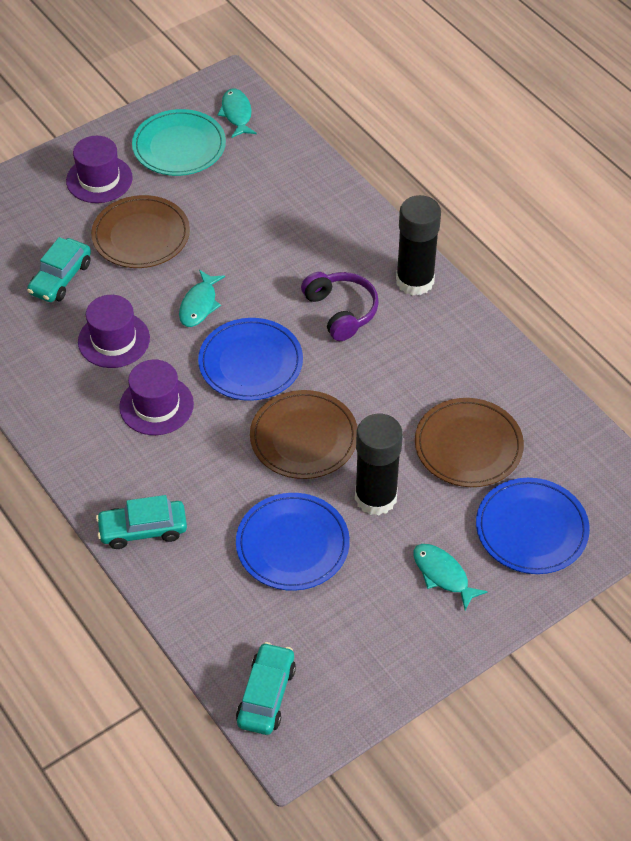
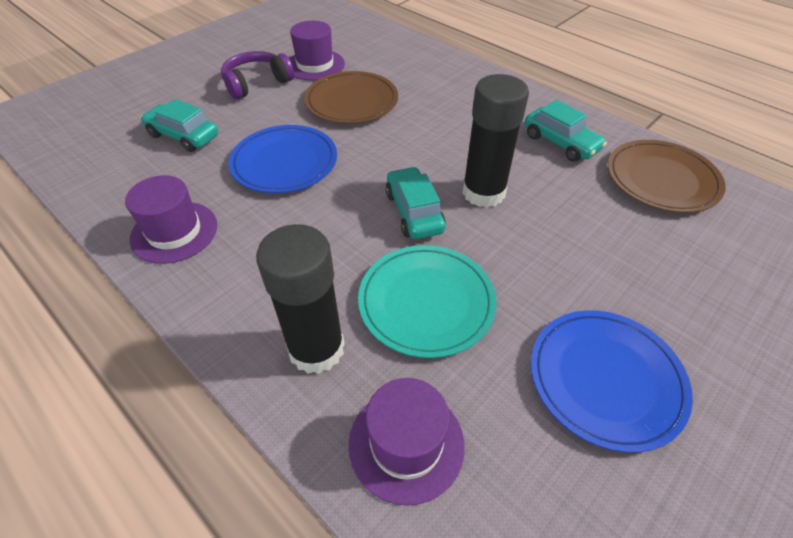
blue plate: 3 -> 2
brown plate: 3 -> 2
turquoise fish: 3 -> 0

